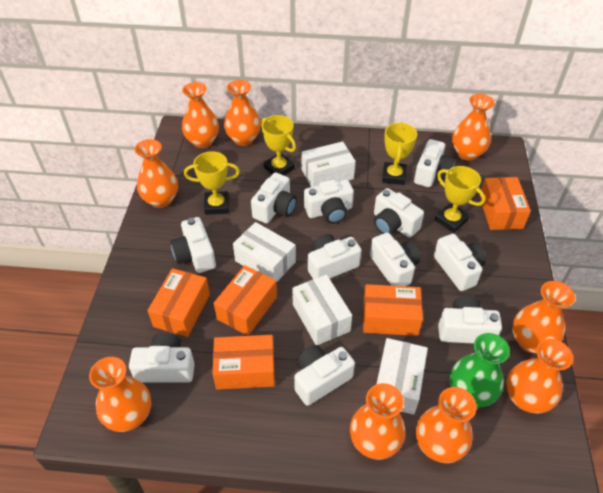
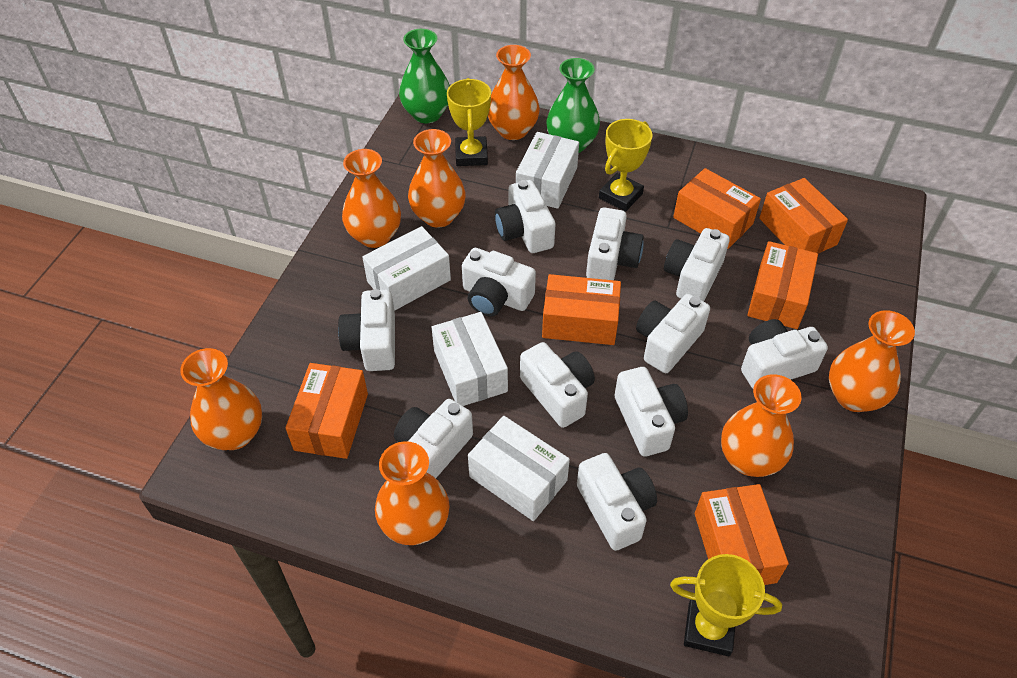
green vase: 1 -> 2
orange box: 5 -> 6
orange vase: 9 -> 7
yellow trophy: 4 -> 3

